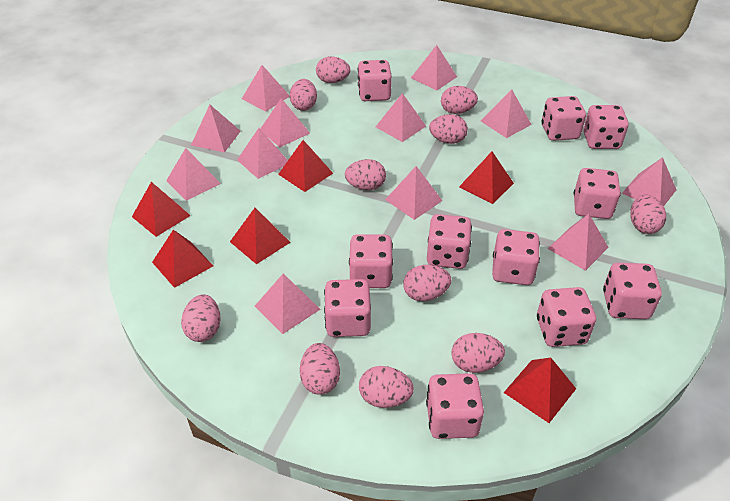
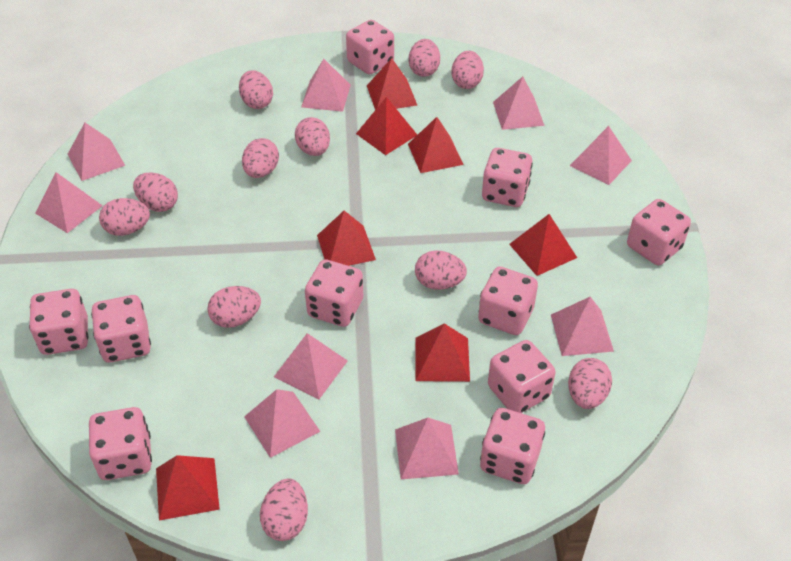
pink dice: 11 -> 10
pink pyramid: 12 -> 9
red pyramid: 6 -> 7

